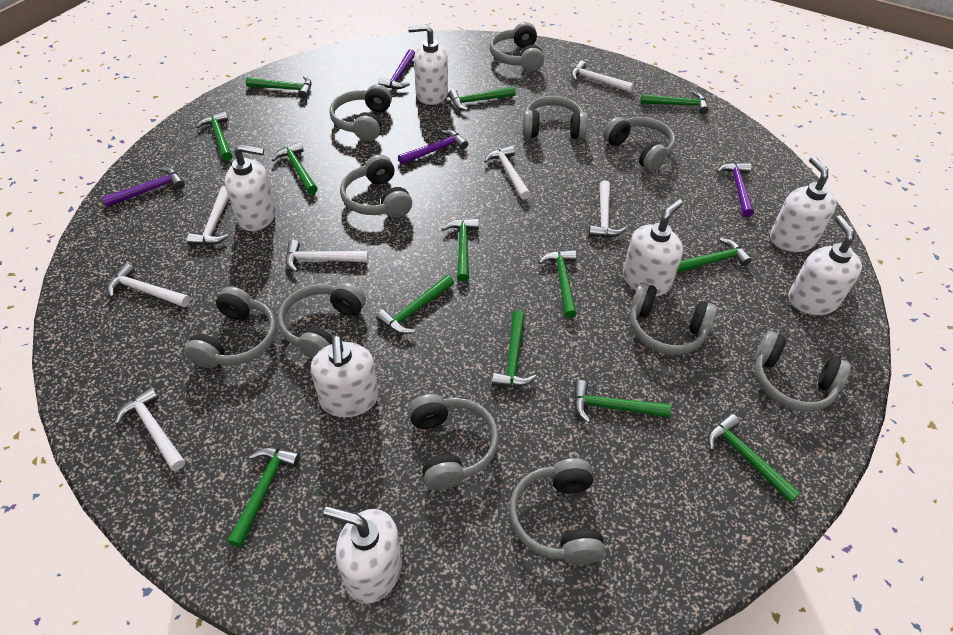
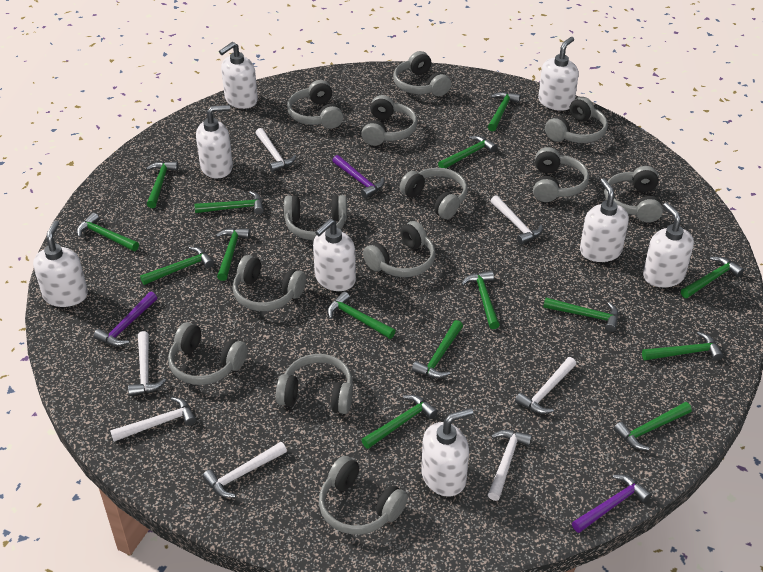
green hammer: 13 -> 15
grey headphones: 11 -> 13
purple hammer: 4 -> 3
white soap dispenser: 7 -> 8

